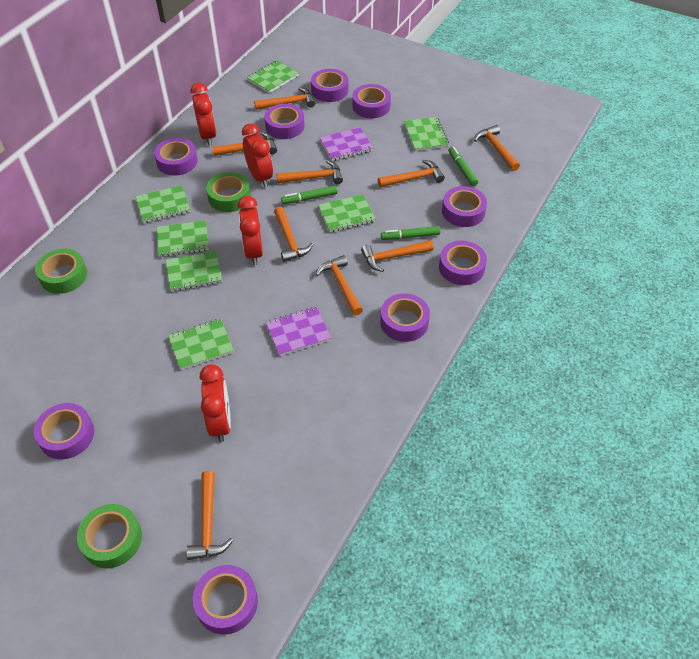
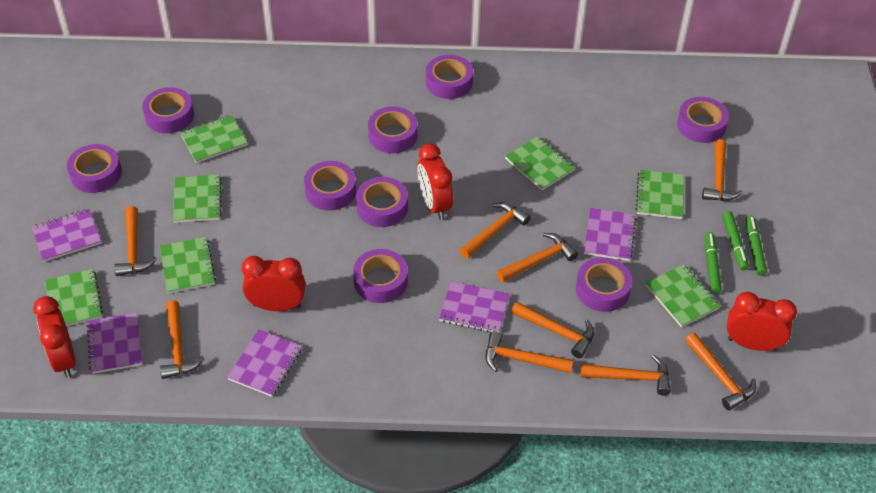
green tape: 3 -> 0
purple notebook: 2 -> 5

